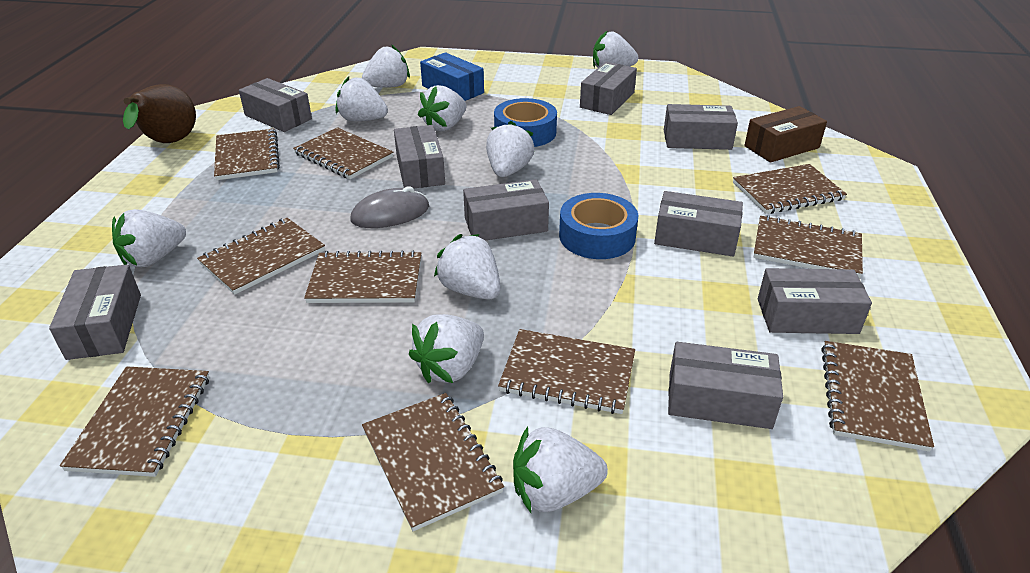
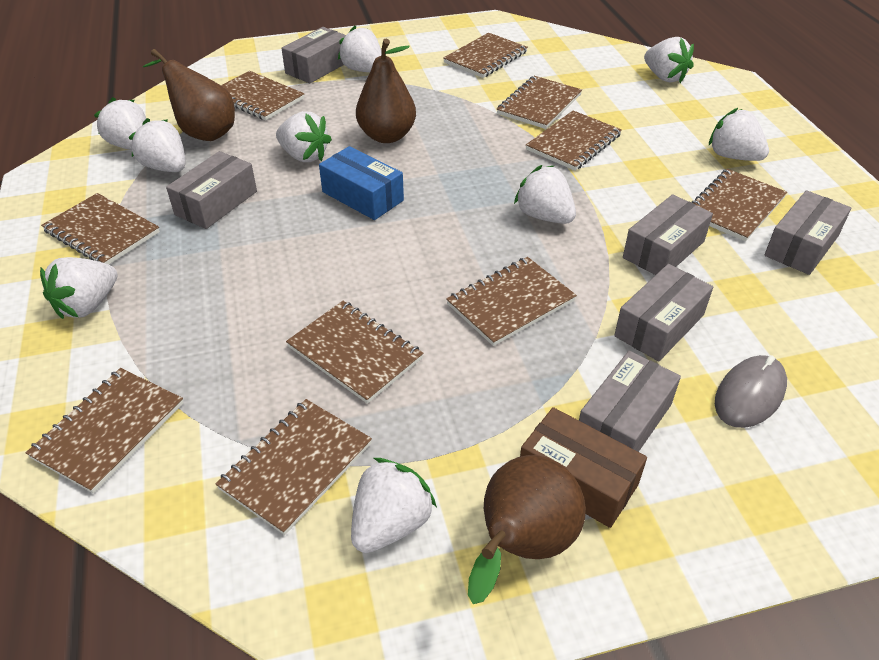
blue tape: 2 -> 0
brown pear: 1 -> 3
grey box: 9 -> 6

